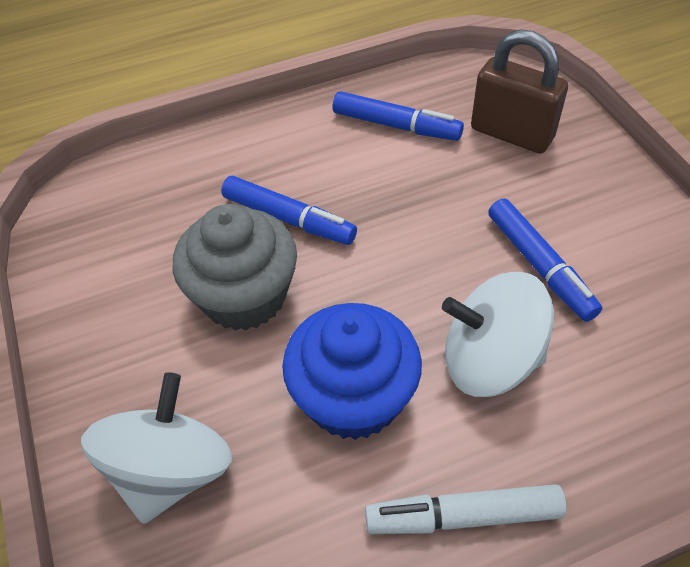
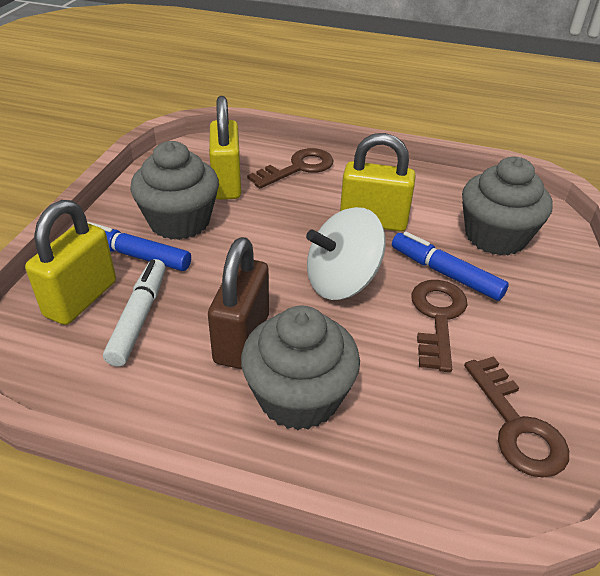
blue cupcake: 1 -> 0
blue marker: 3 -> 2
brown key: 0 -> 3
grey cupcake: 1 -> 3
white spinning top: 2 -> 1
yellow padlock: 0 -> 3

